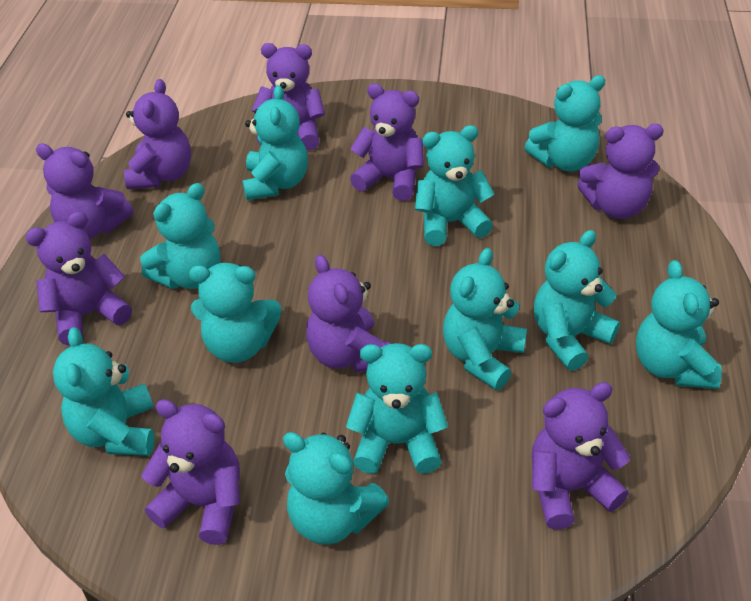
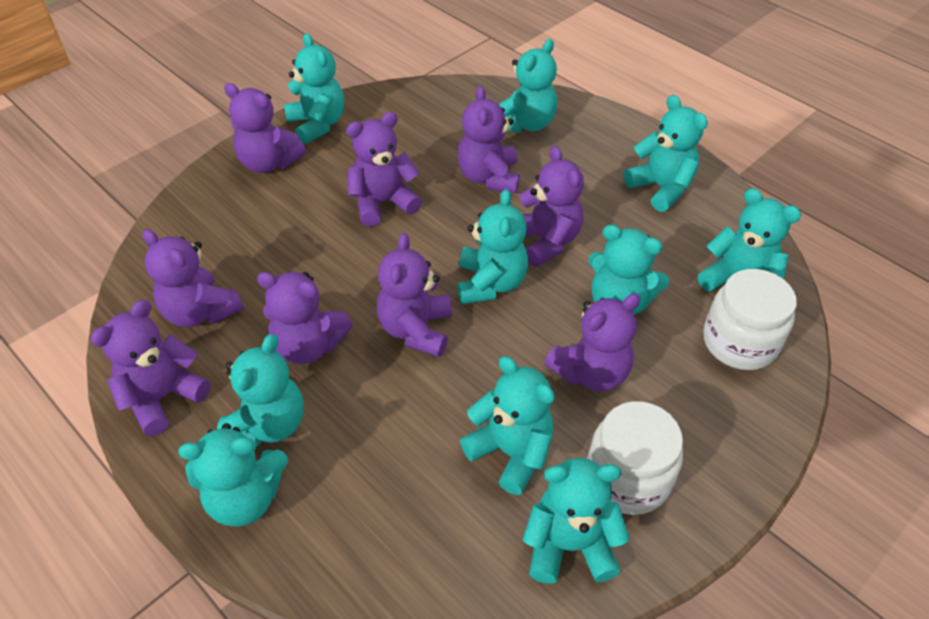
turquoise teddy bear: 11 -> 10
white jar: 0 -> 2

